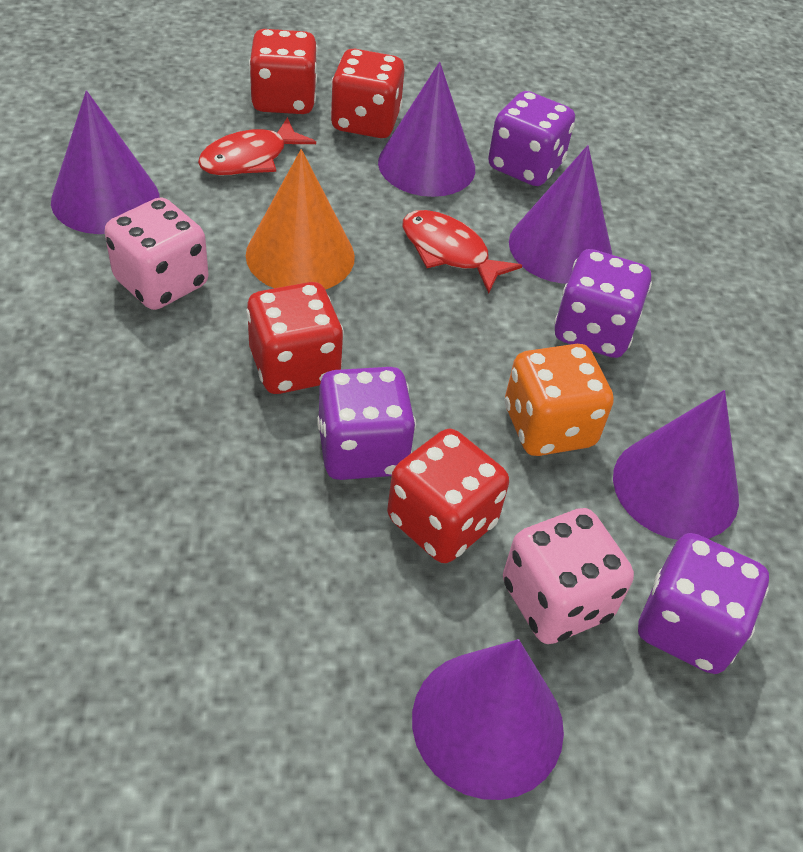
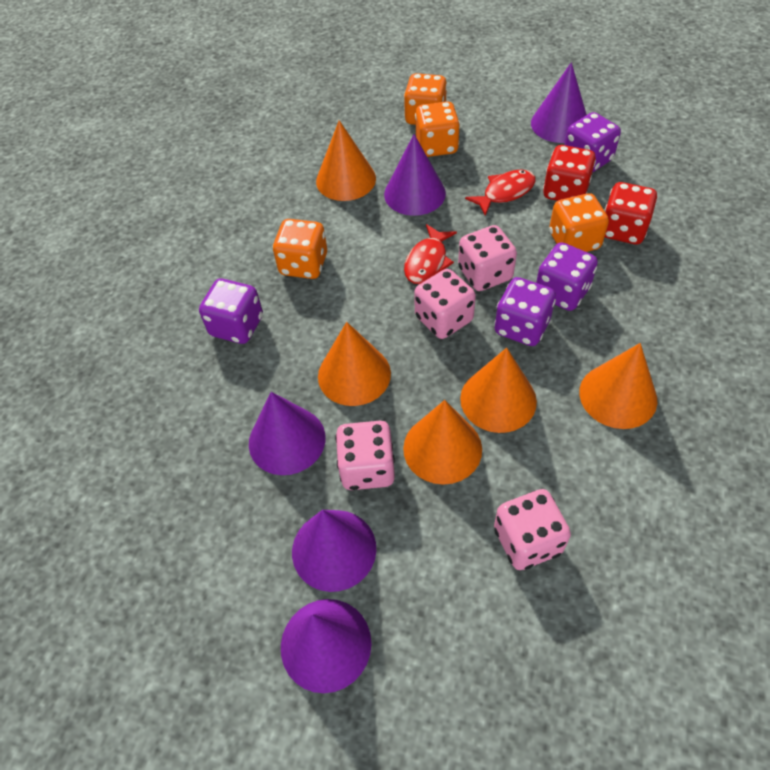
orange cone: 1 -> 5
orange dice: 1 -> 4
pink dice: 2 -> 4
red dice: 4 -> 2

